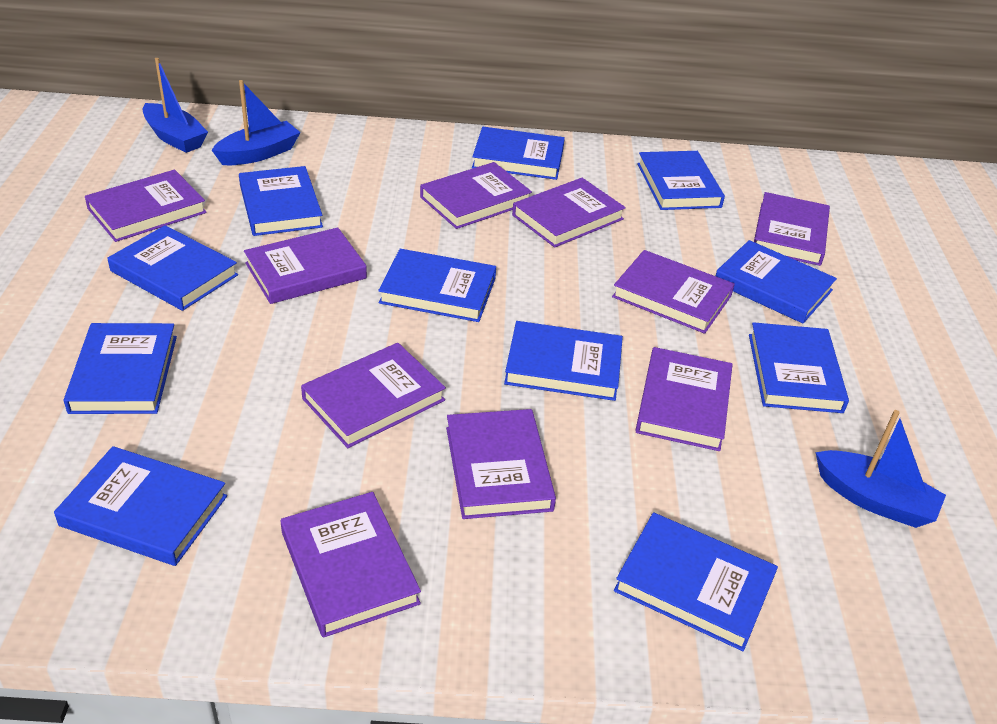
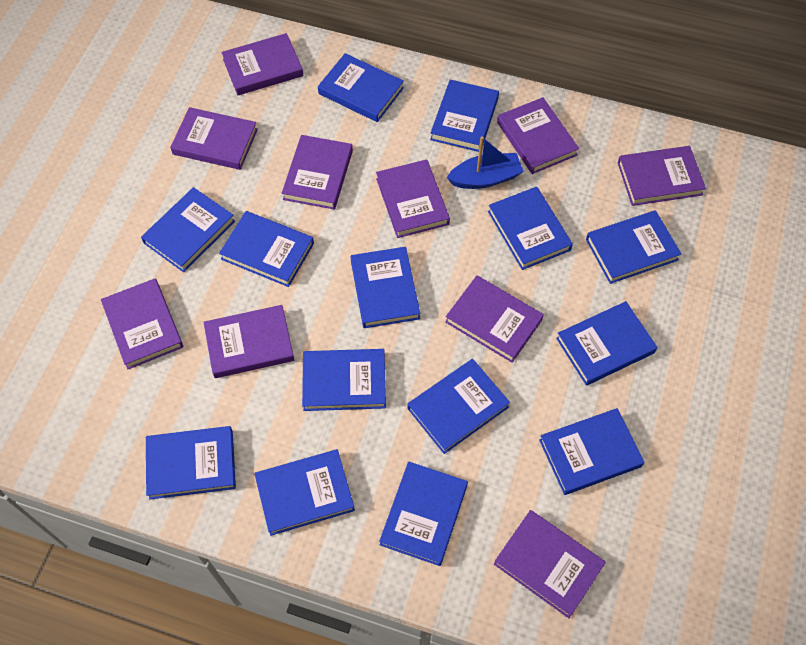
blue boat: 3 -> 1
blue book: 11 -> 14

